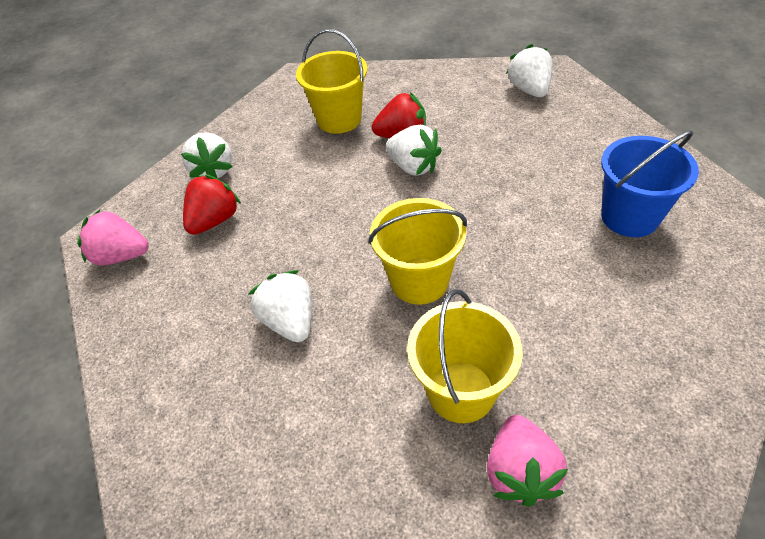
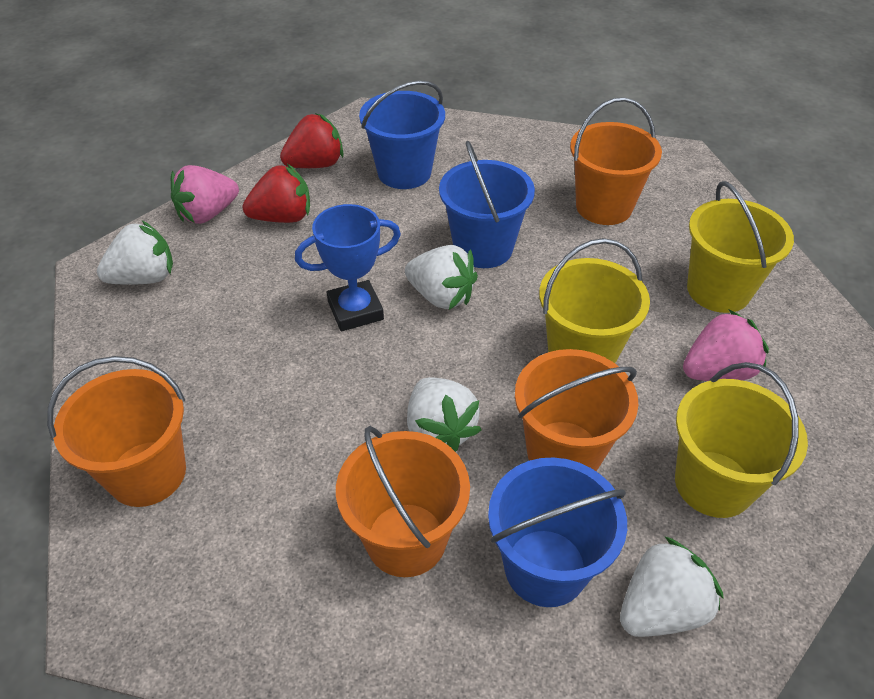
blue bucket: 1 -> 3
blue trophy: 0 -> 1
orange bucket: 0 -> 4

